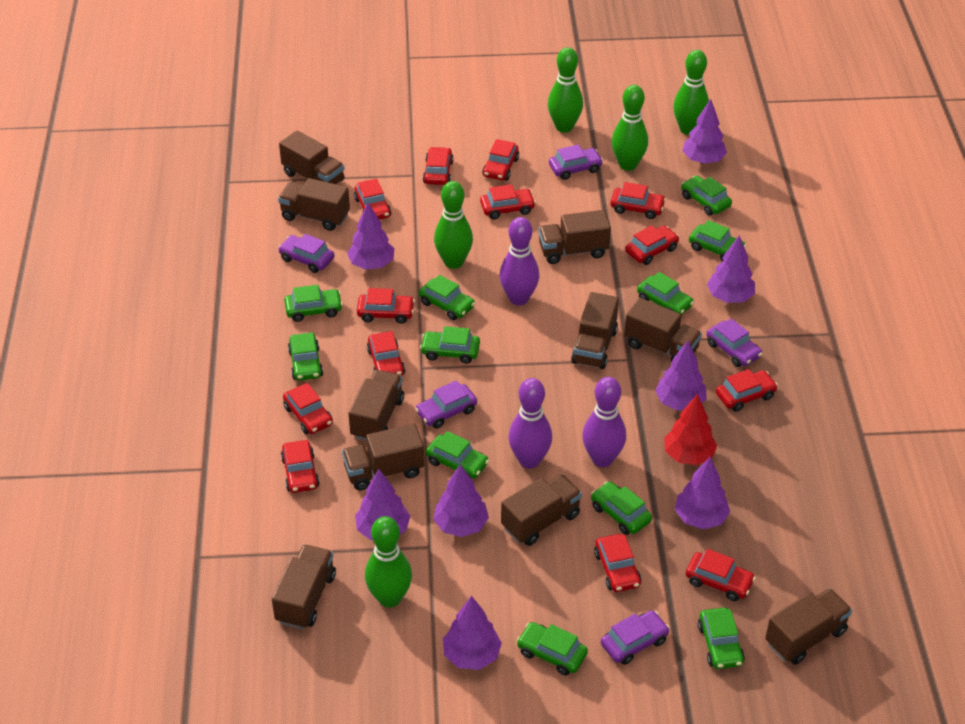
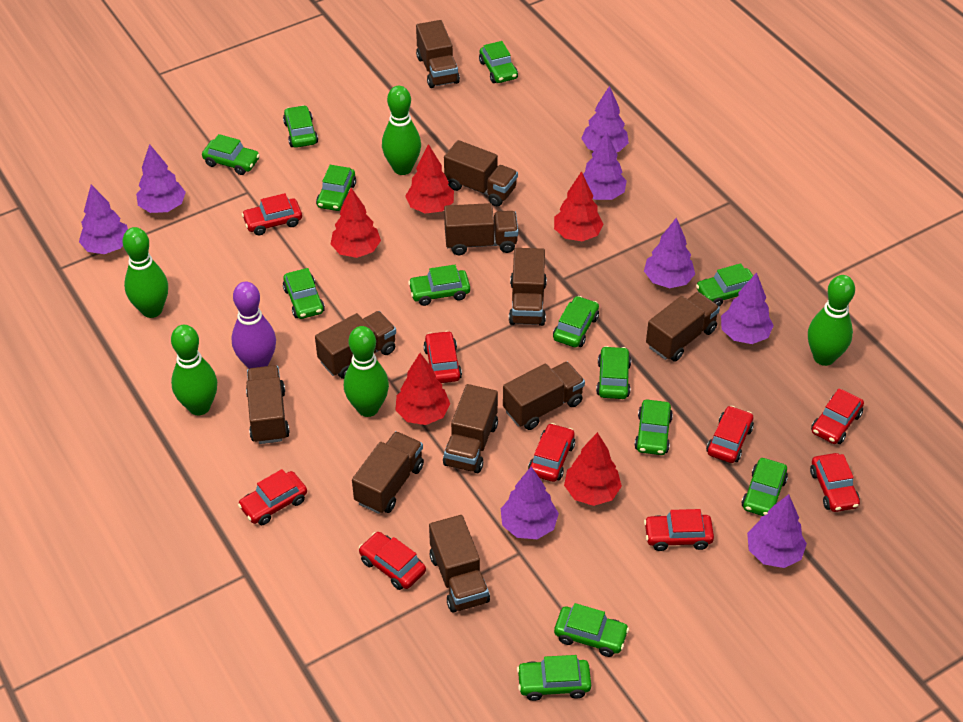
brown truck: 10 -> 11
green car: 11 -> 13
purple bowling pin: 3 -> 1
purple car: 5 -> 0
red car: 13 -> 9
red tree: 1 -> 5

